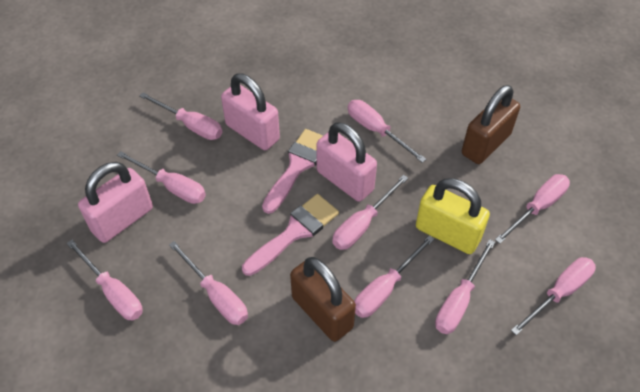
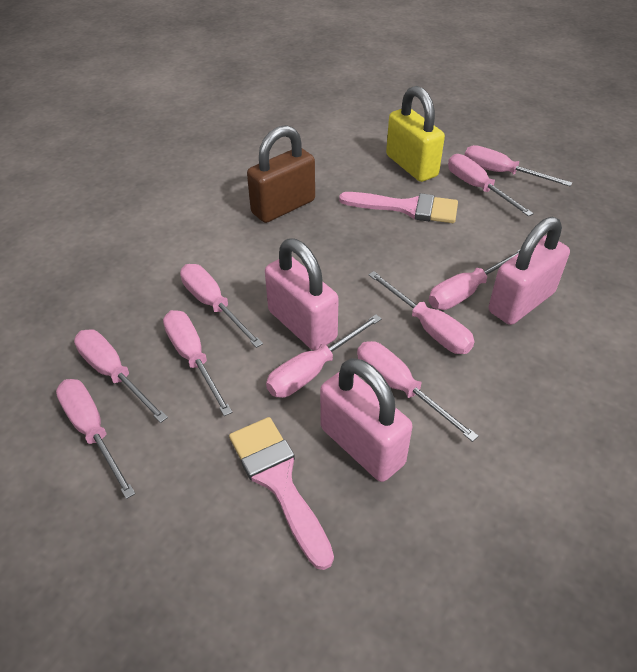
brown padlock: 2 -> 1

